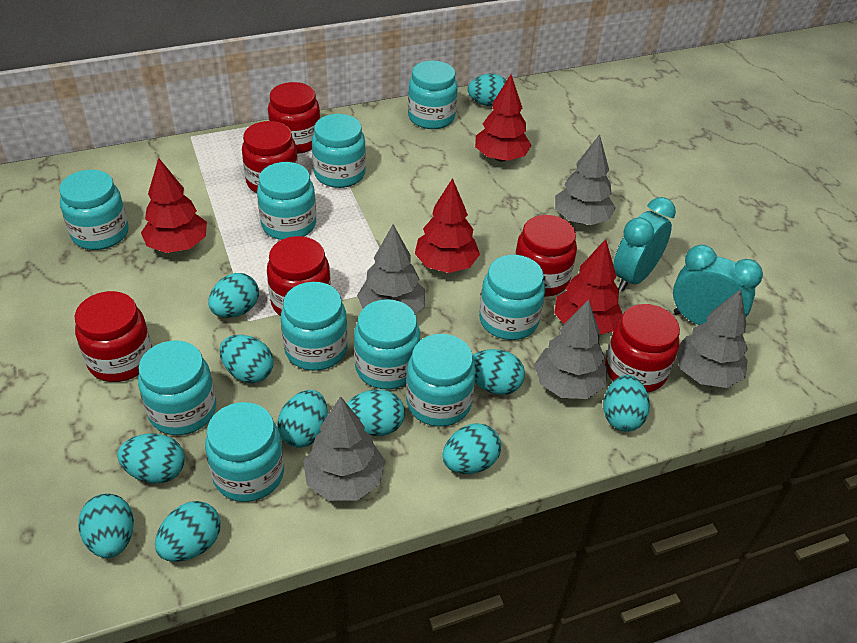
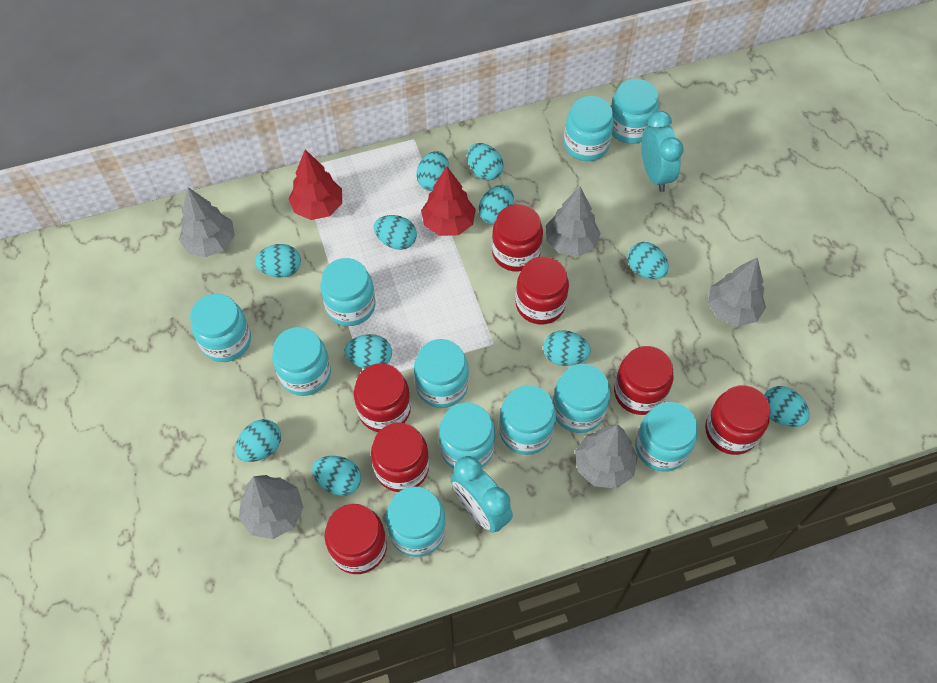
red jar: 6 -> 7
red tree: 4 -> 2
turquoise jar: 10 -> 11

